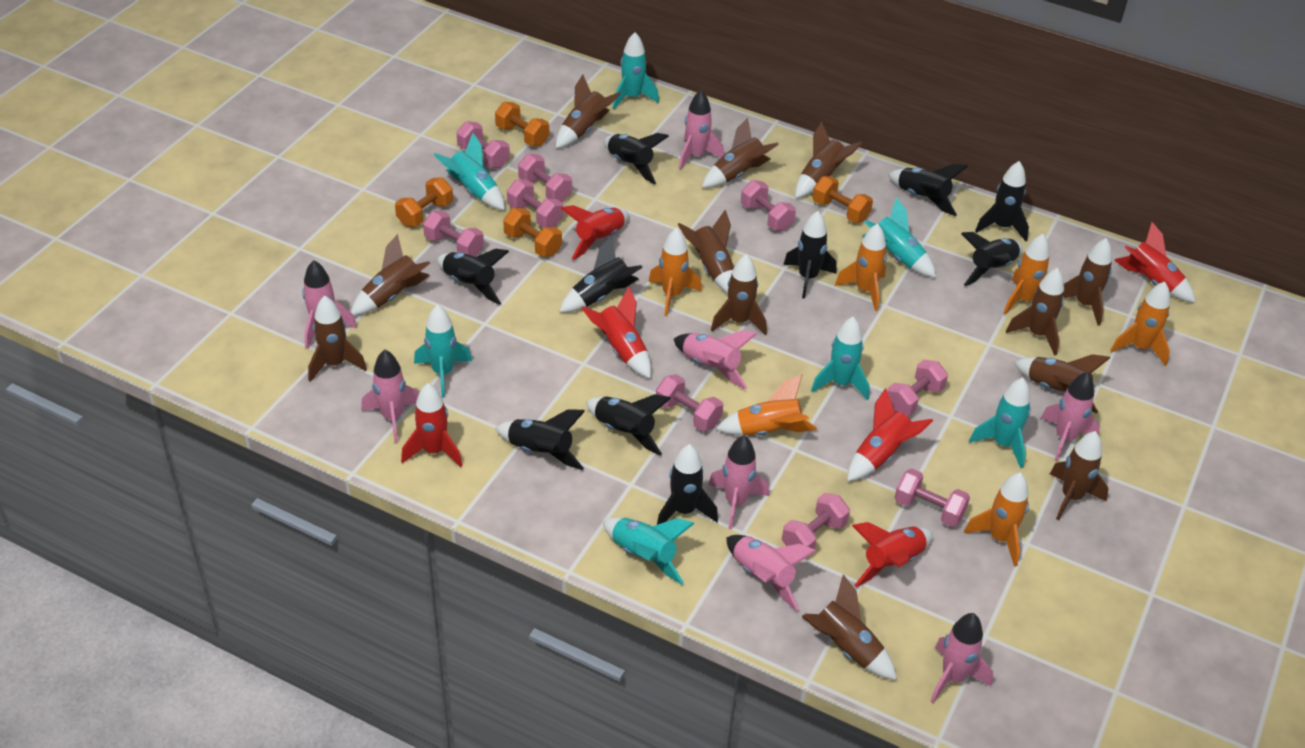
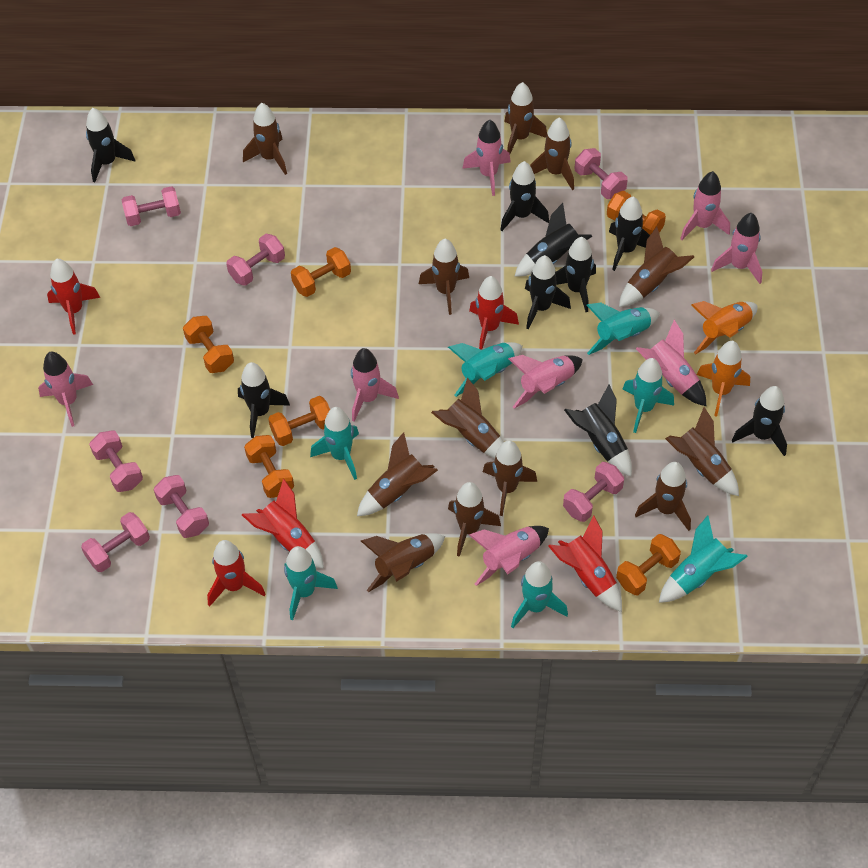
black rocket: 10 -> 9
orange dumbbell: 4 -> 6
orange rocket: 6 -> 2
pink dumbbell: 9 -> 7
red rocket: 6 -> 5

